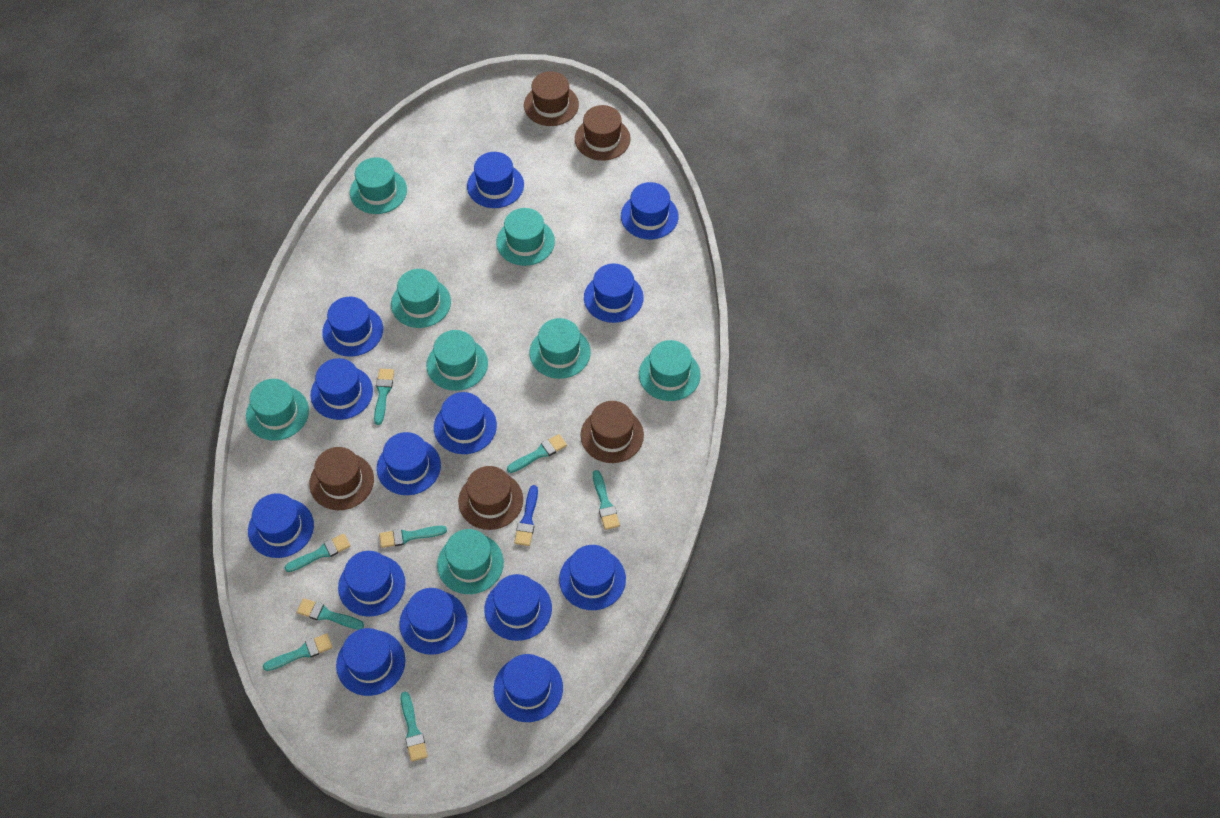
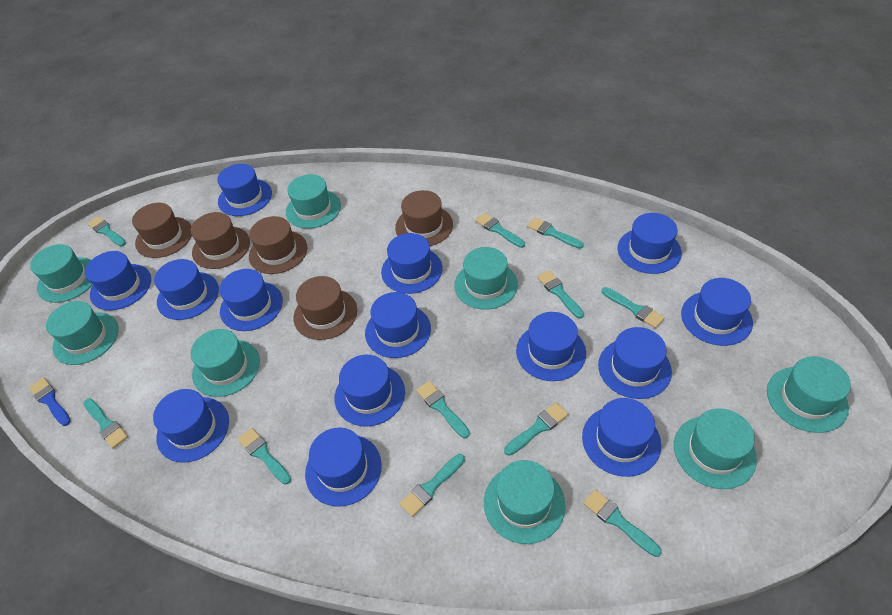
turquoise brush: 8 -> 11

